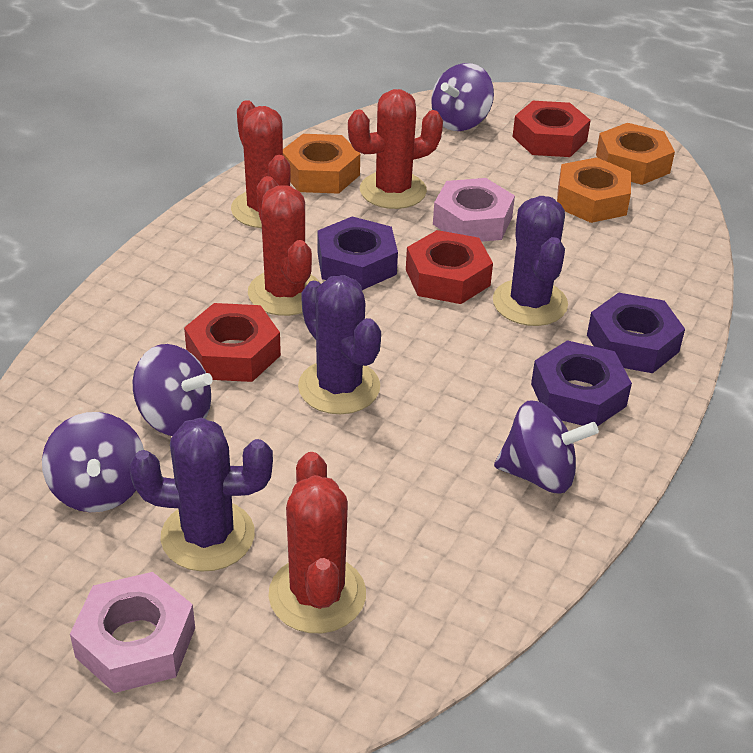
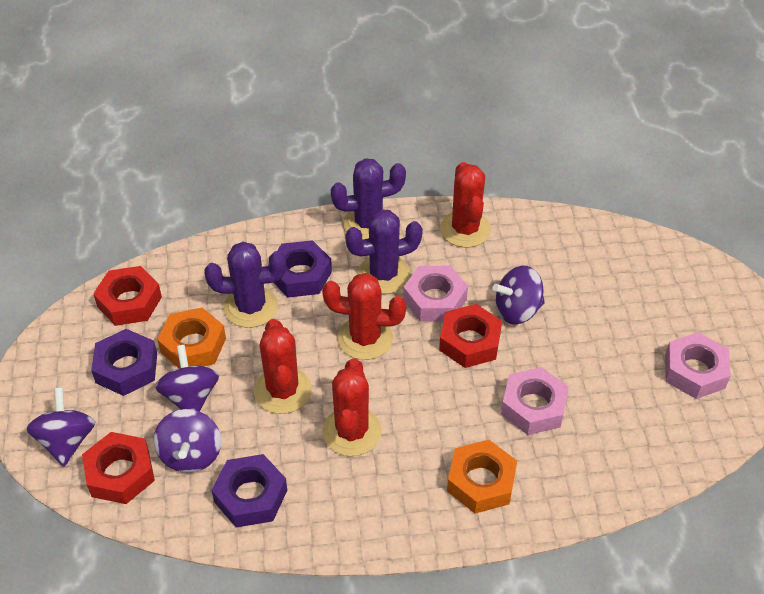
orange nut: 3 -> 2
pink nut: 2 -> 3

